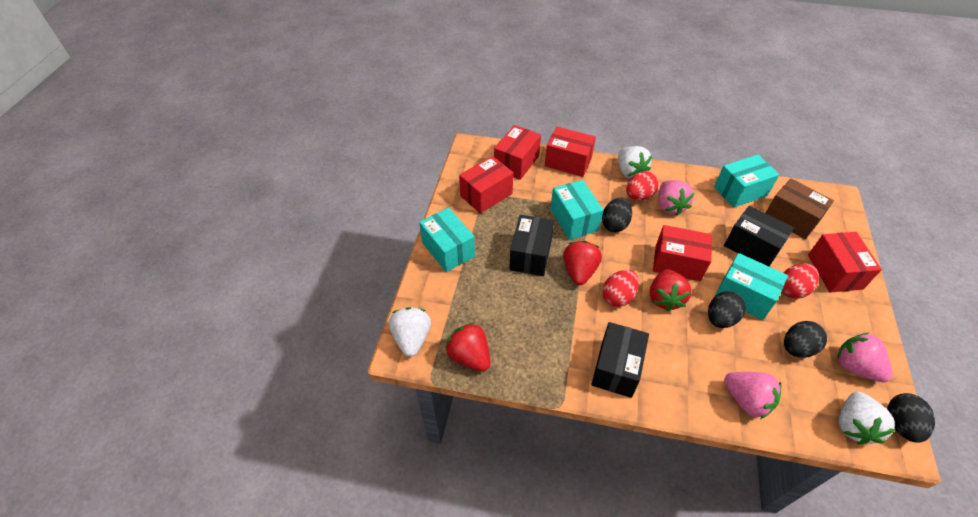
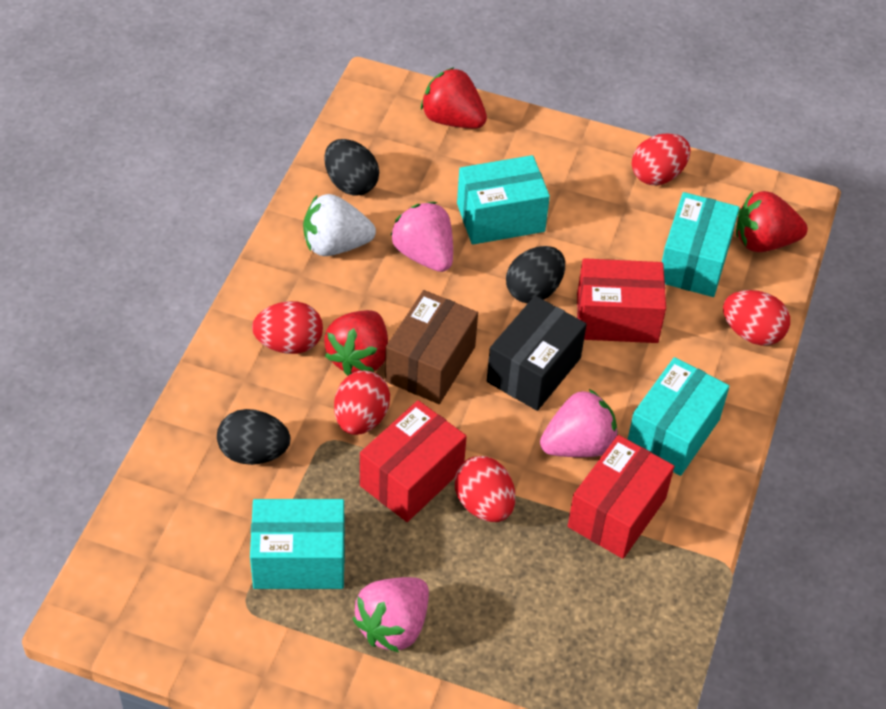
black box: 3 -> 1
black egg: 4 -> 3
red box: 5 -> 3
red egg: 3 -> 5
white strawberry: 3 -> 1

